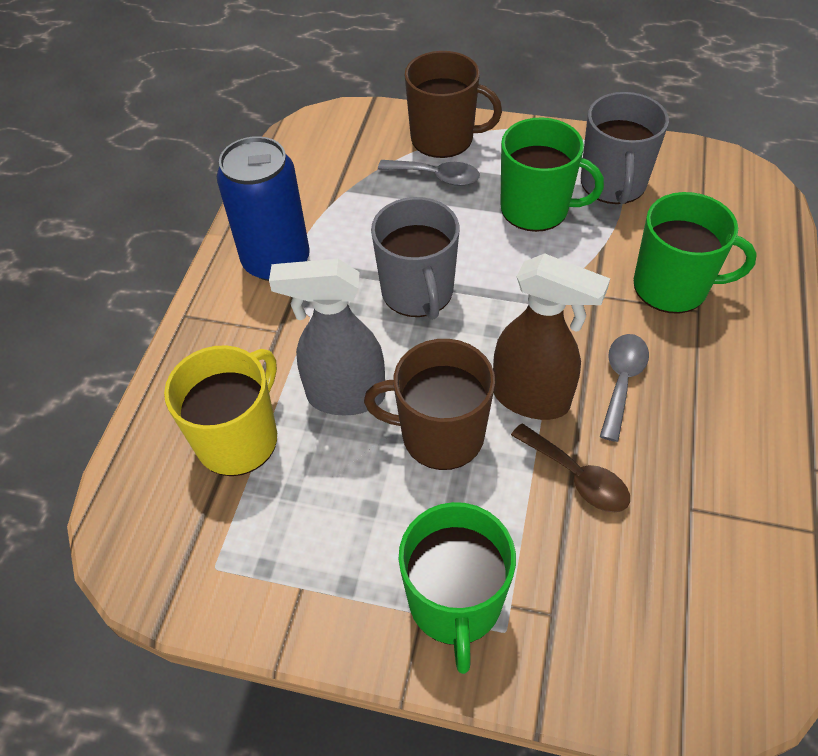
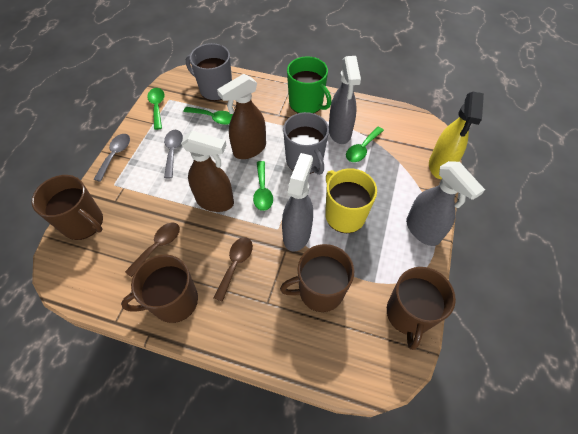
blue can: 1 -> 0
brown mug: 2 -> 4
brown spoon: 1 -> 2
brown spray bottle: 1 -> 2
green mug: 3 -> 1
green spoon: 0 -> 4
grey spray bottle: 1 -> 3
yellow spray bottle: 0 -> 1

